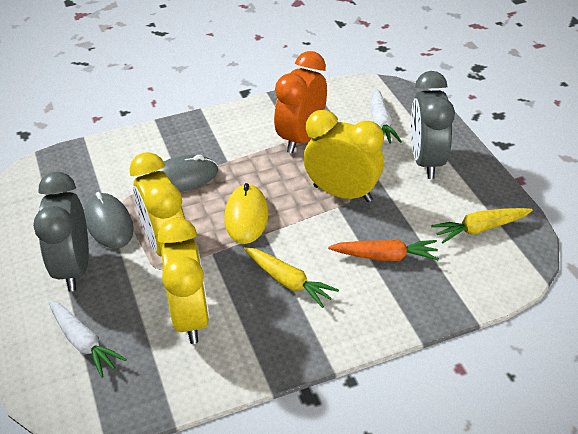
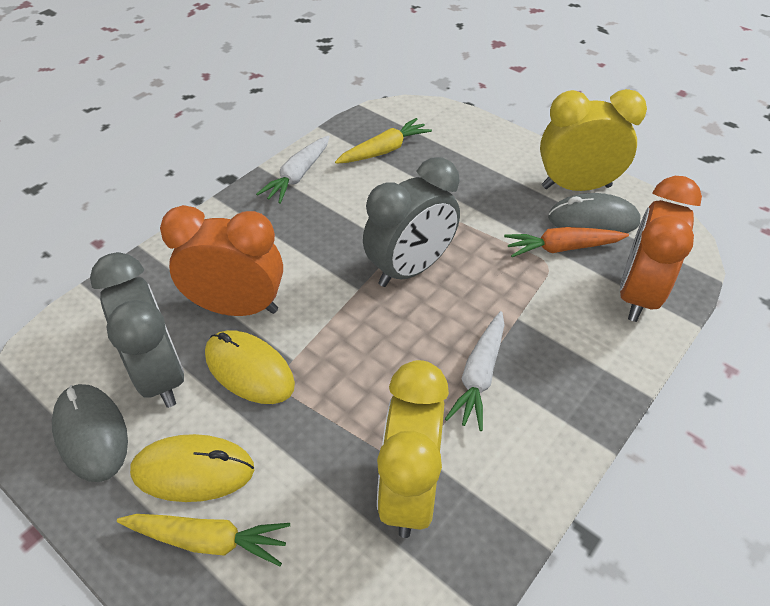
orange clock: 1 -> 2
yellow clock: 3 -> 2
yellow mouse: 1 -> 2

